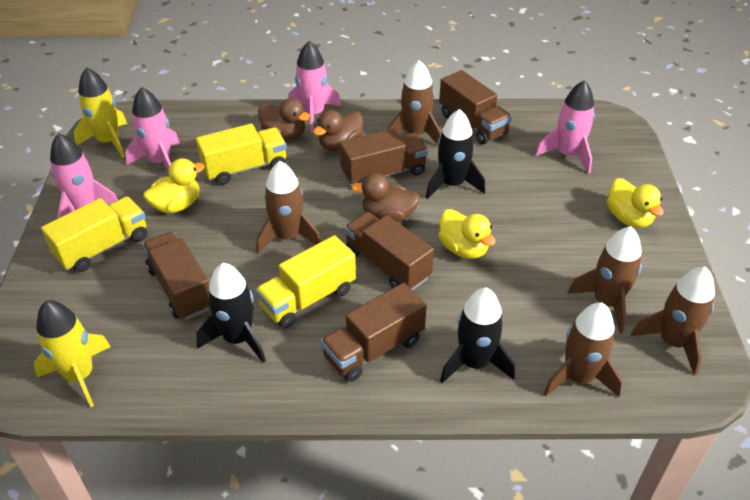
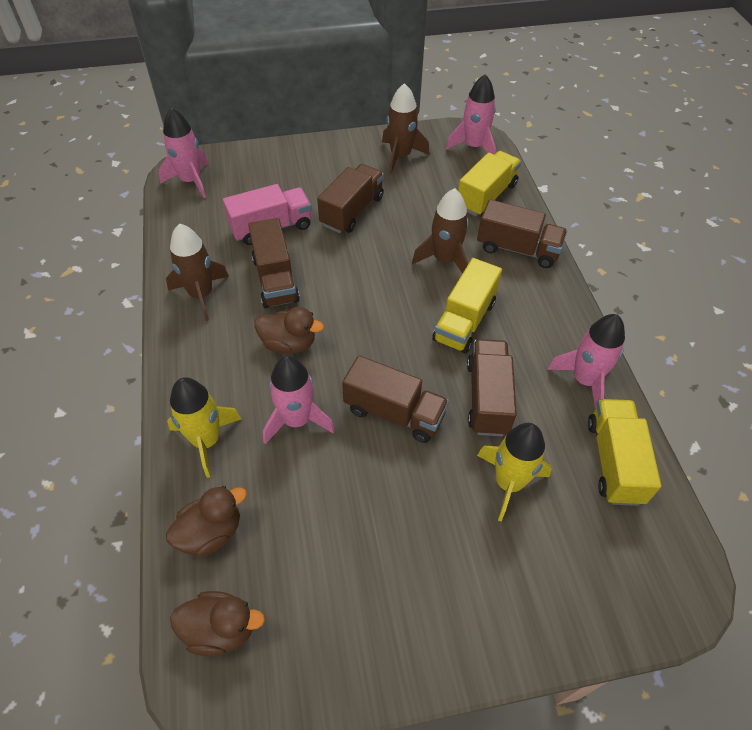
black rocket: 3 -> 0
brown rocket: 5 -> 3
pink truck: 0 -> 1
yellow duck: 3 -> 0

